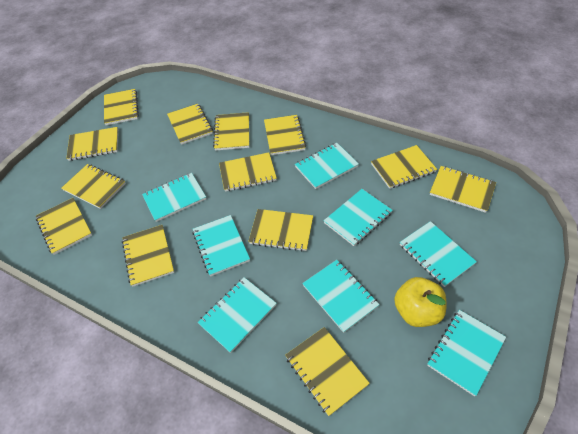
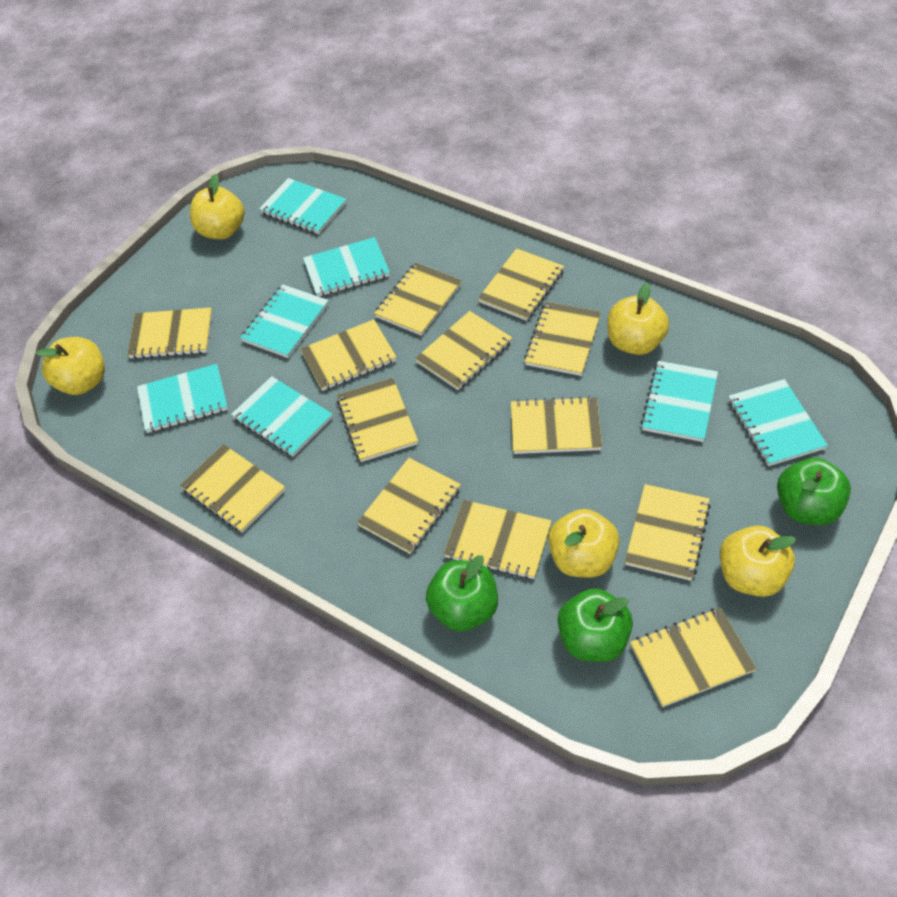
green apple: 0 -> 3
turquoise notebook: 8 -> 7
yellow apple: 1 -> 5

